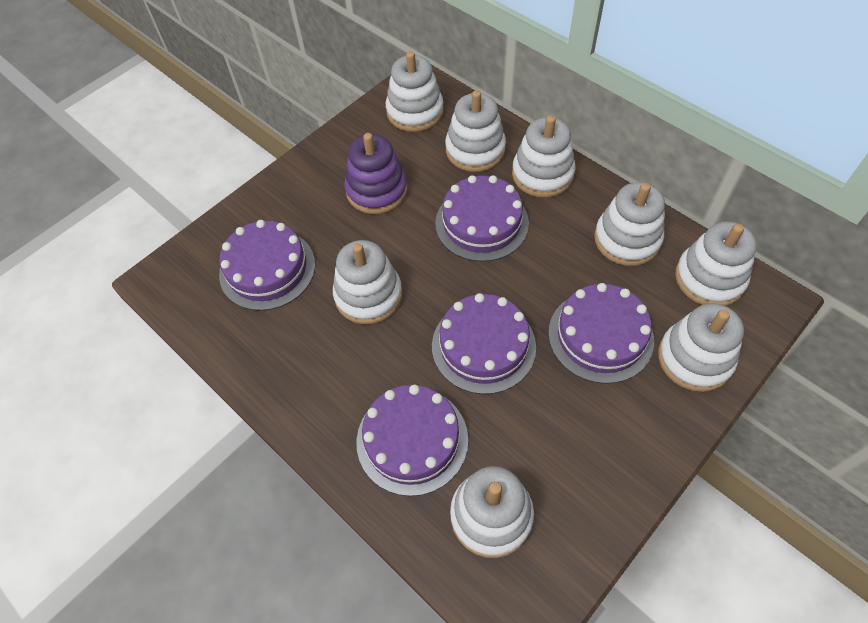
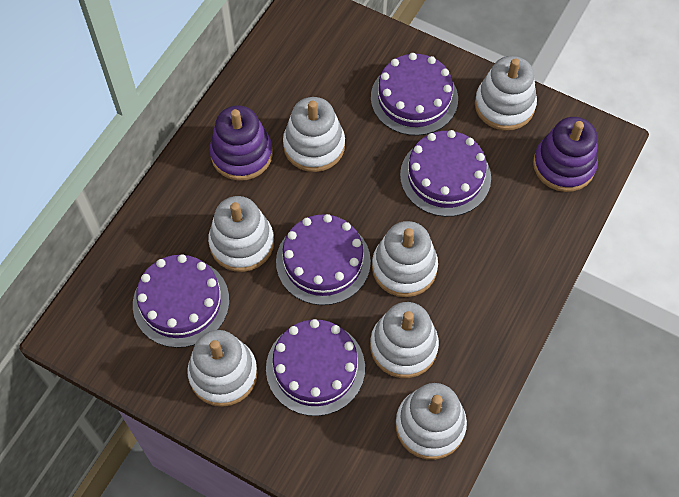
purple stacking toy: 1 -> 2
white stacking toy: 8 -> 7

